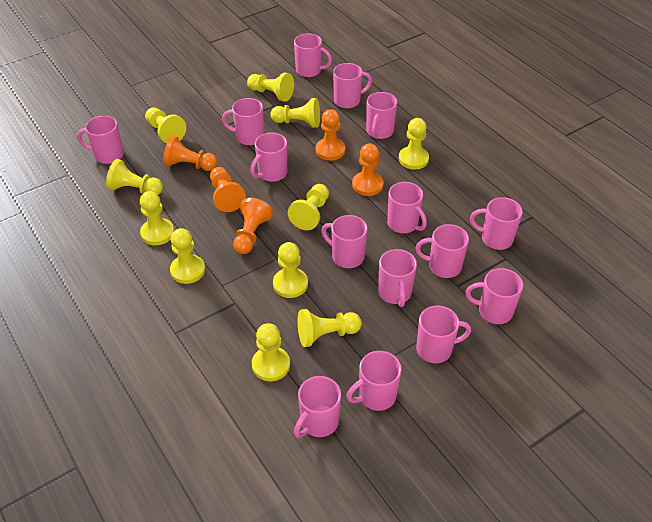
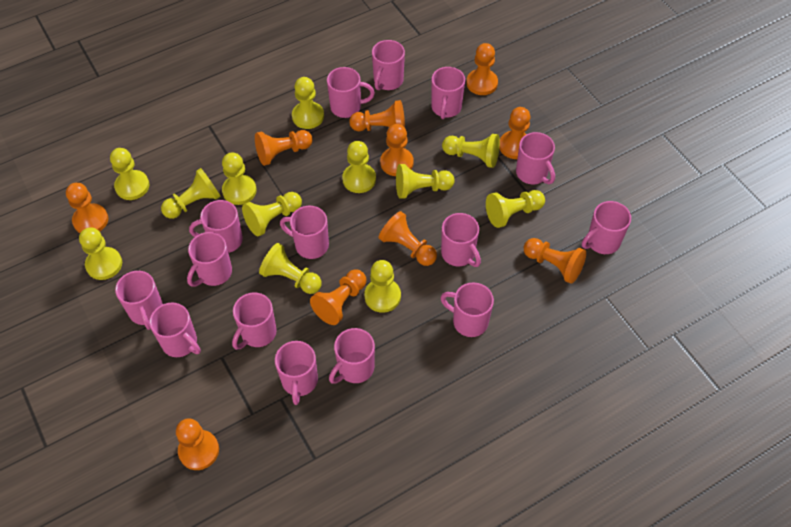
orange pawn: 5 -> 10
yellow pawn: 11 -> 12

